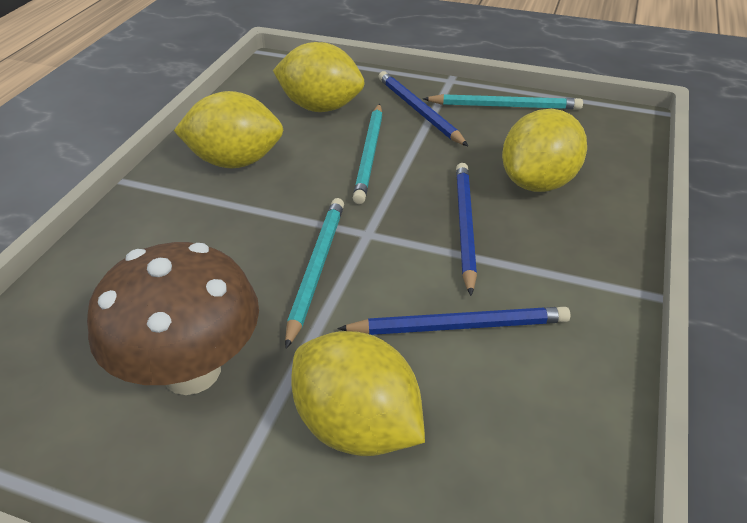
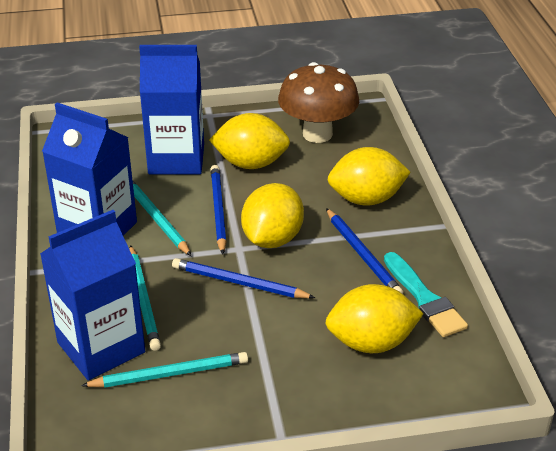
blue carton: 0 -> 3
turquoise brush: 0 -> 1

